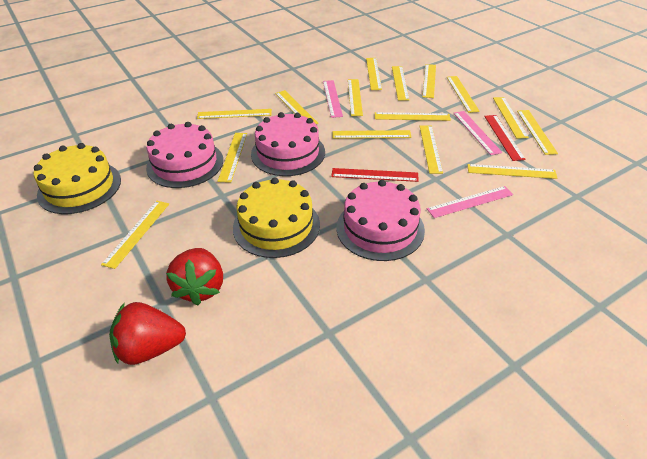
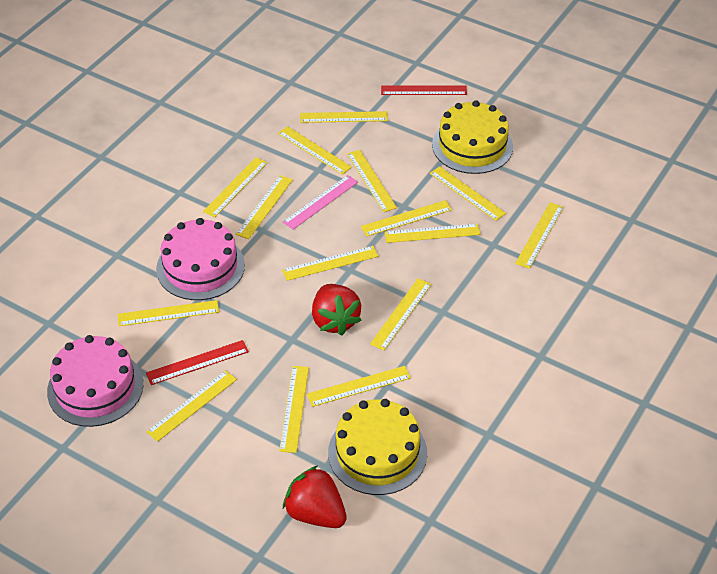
pink cake: 3 -> 2
pink ruler: 3 -> 1

